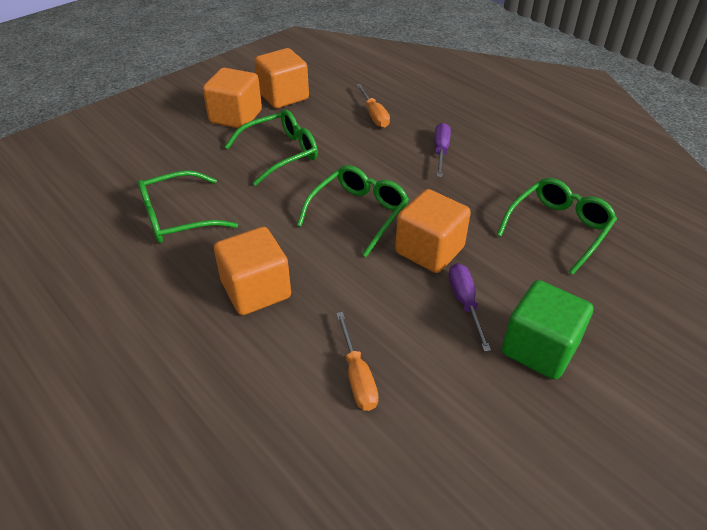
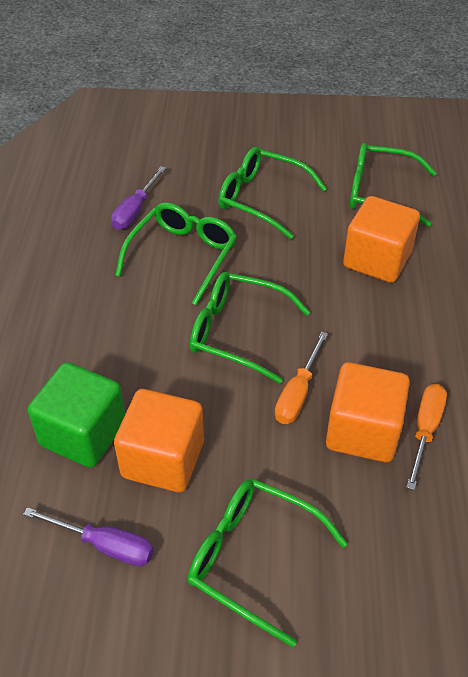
green glasses: 4 -> 5
orange cube: 4 -> 3

